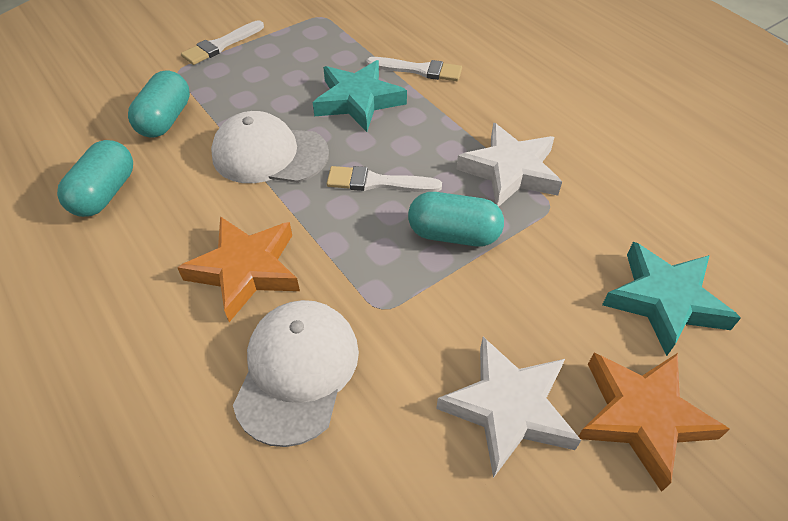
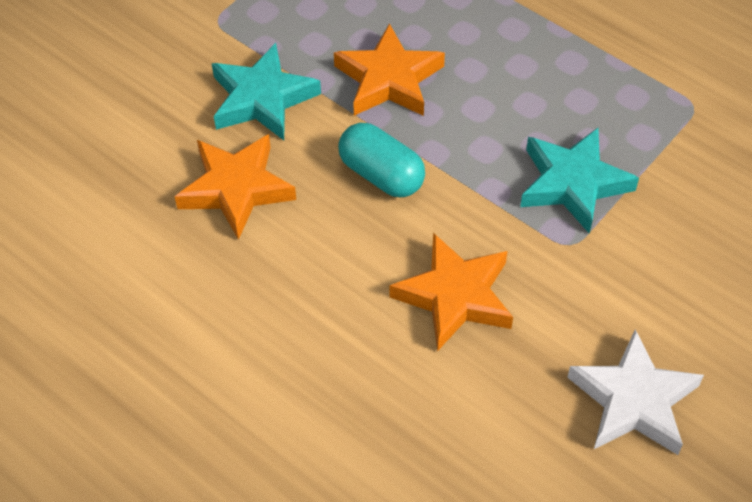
orange star: 2 -> 3
turquoise capsule: 3 -> 1
white brush: 3 -> 0
white cap: 2 -> 0
white star: 2 -> 1

